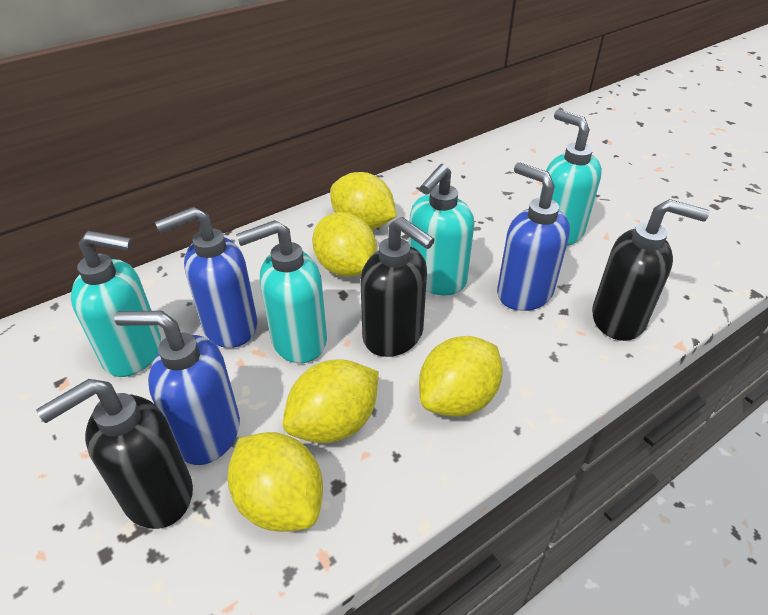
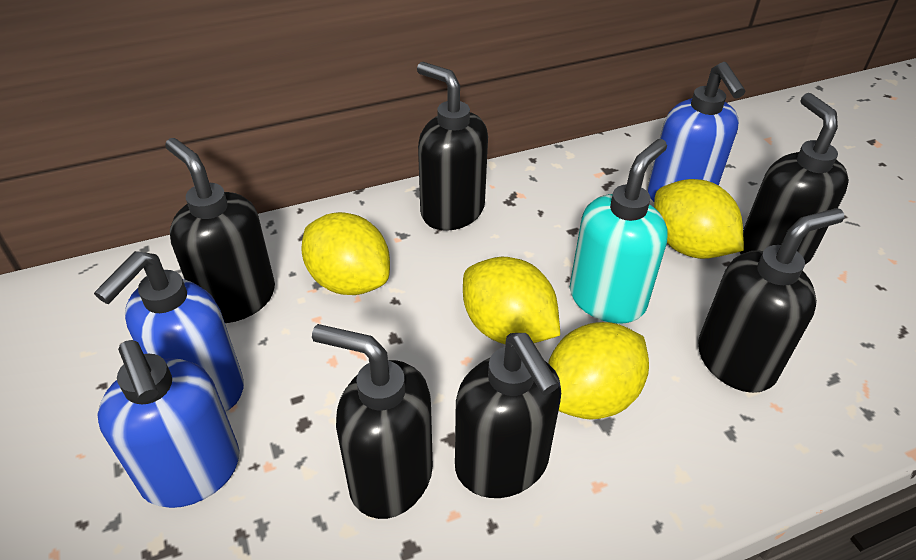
black soap dispenser: 3 -> 6
turquoise soap dispenser: 4 -> 1
yellow lemon: 5 -> 4

